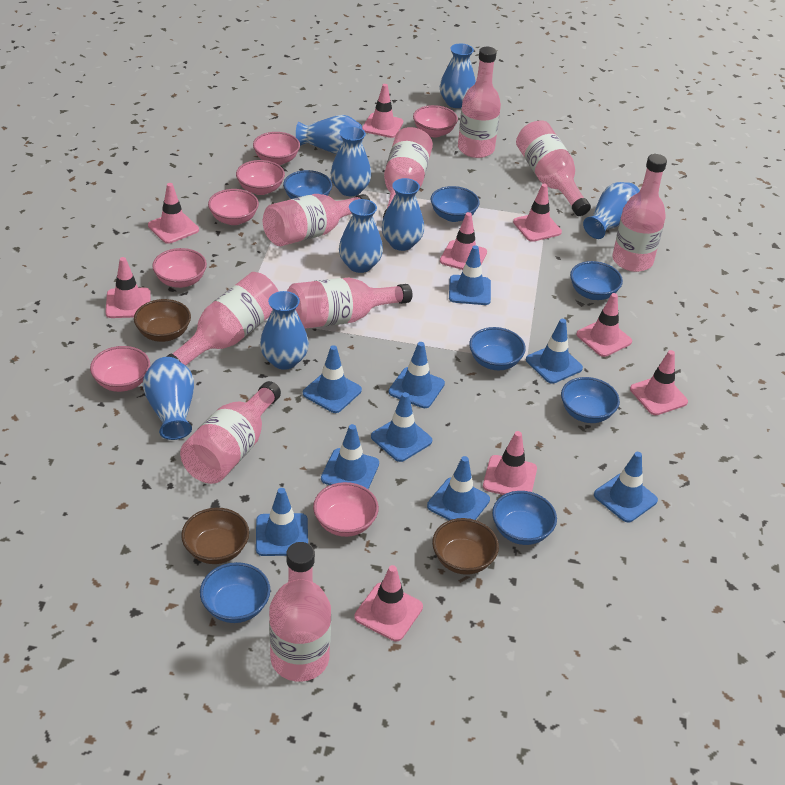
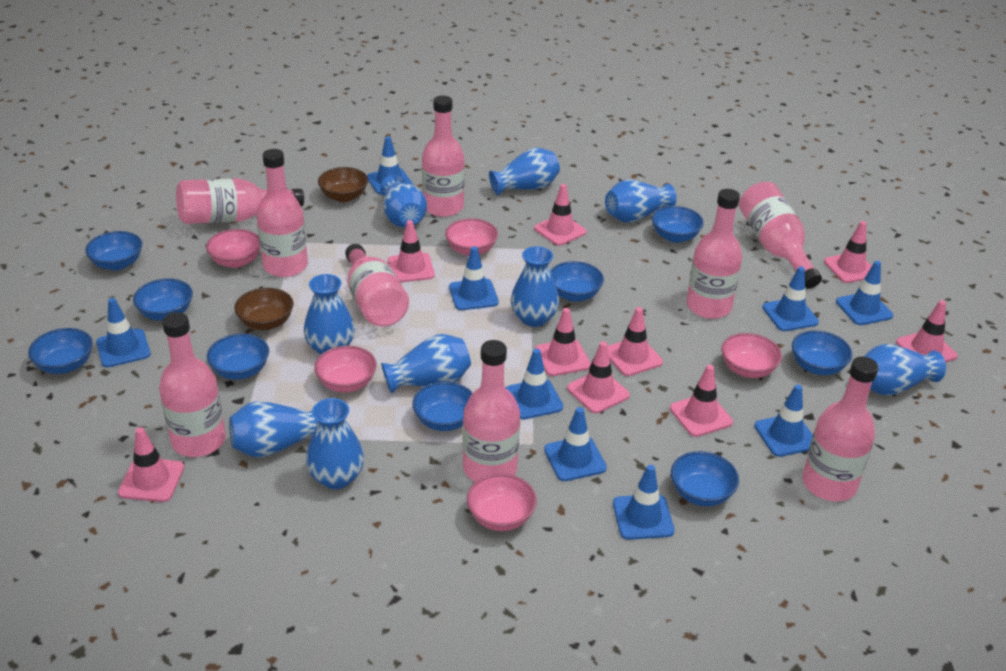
blue bowl: 7 -> 9
blue vase: 8 -> 9
brown bowl: 3 -> 2
pink bowl: 7 -> 5

